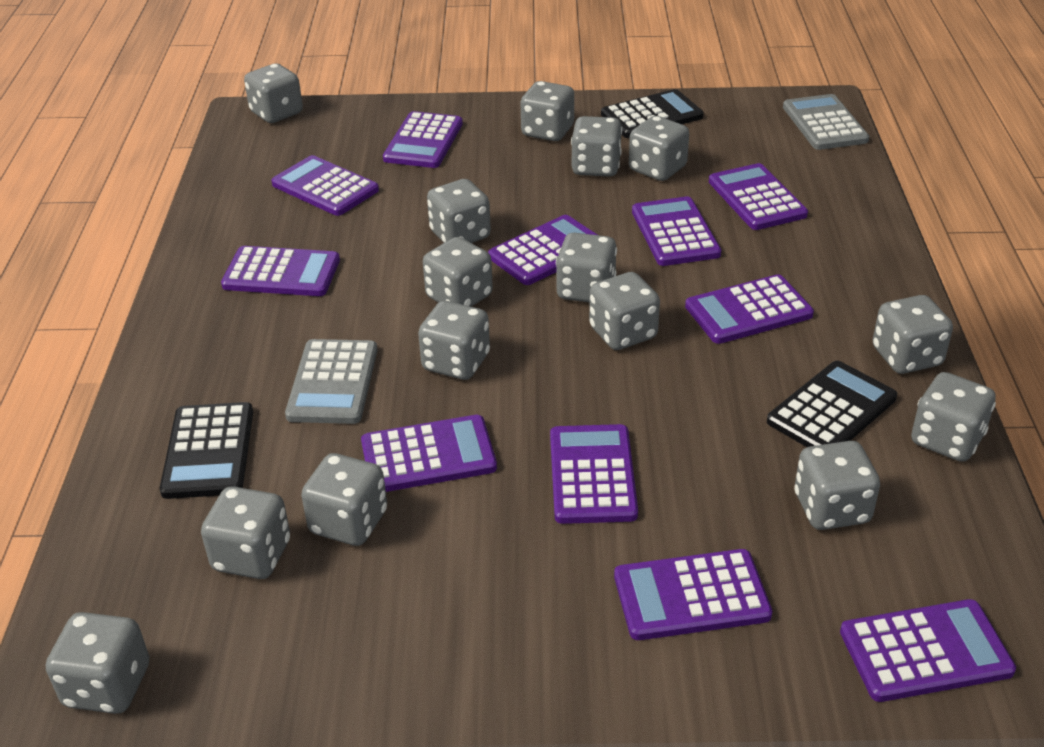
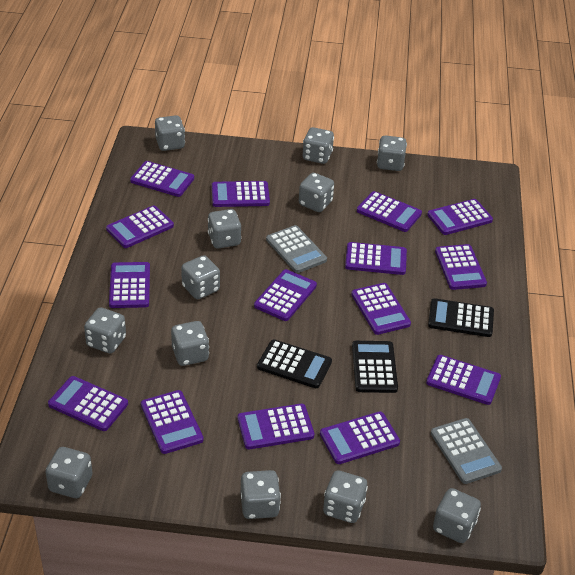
grey dice: 15 -> 12
purple calculator: 11 -> 15

